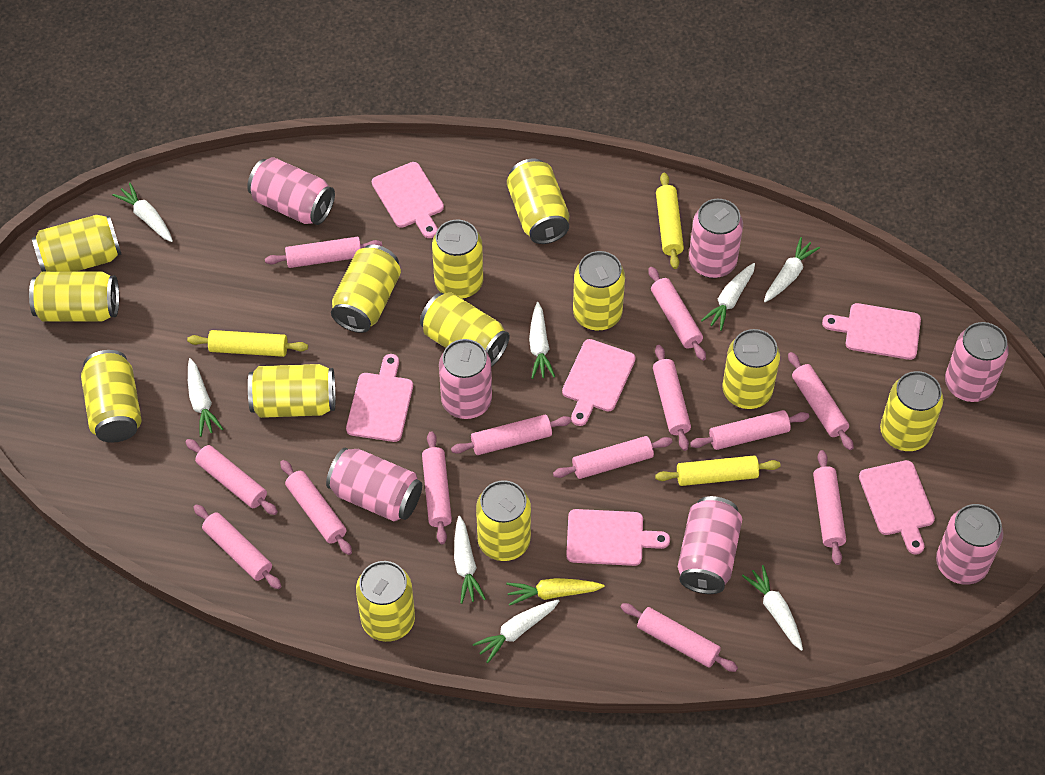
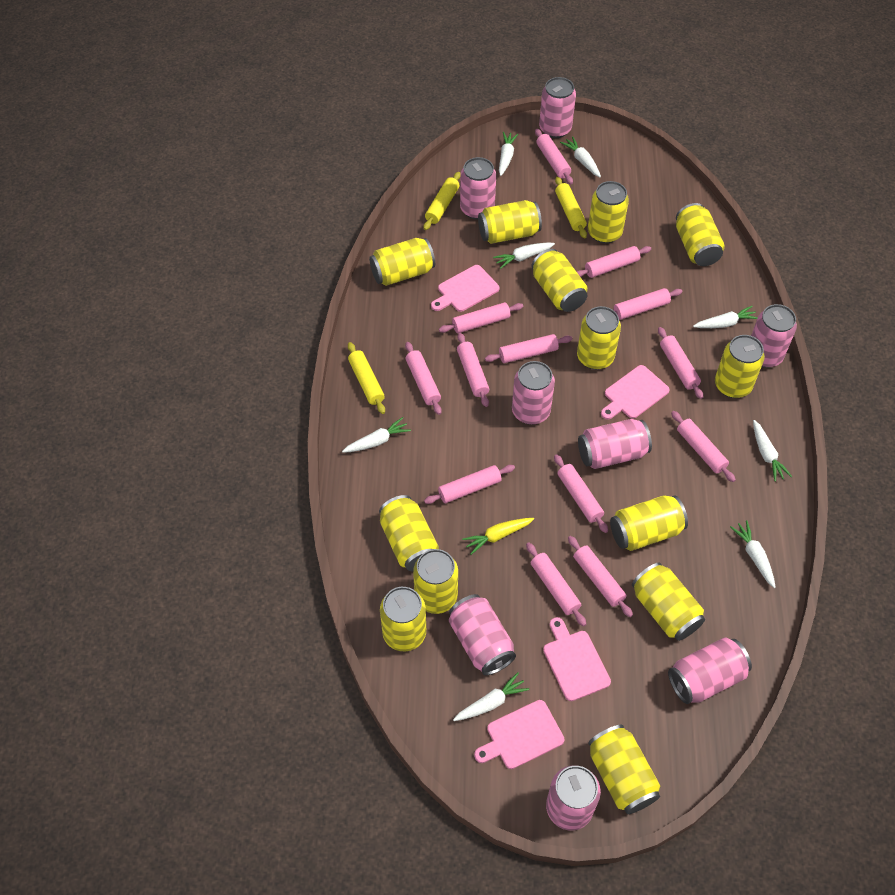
pink can: 7 -> 8
pink cutting board: 6 -> 4

